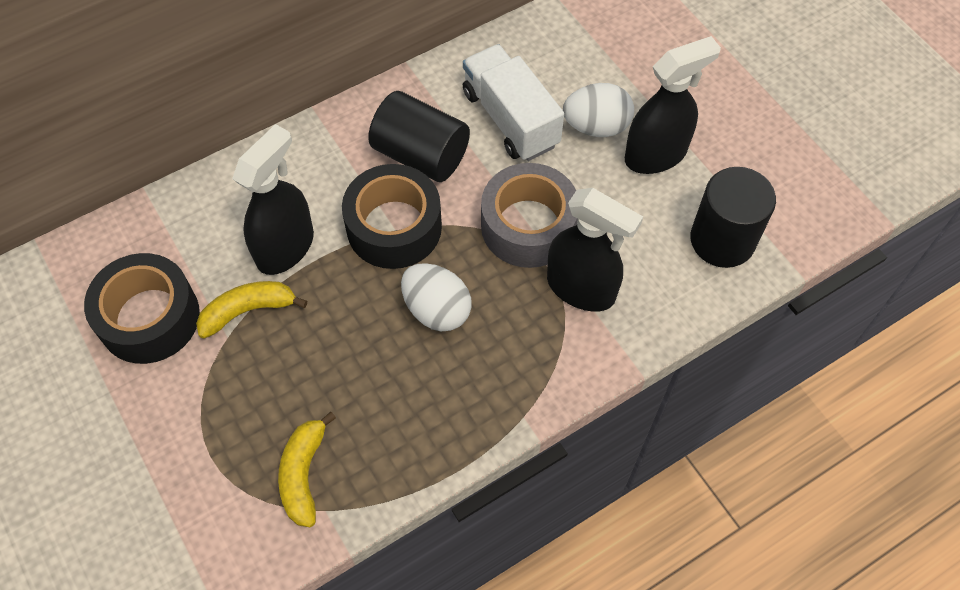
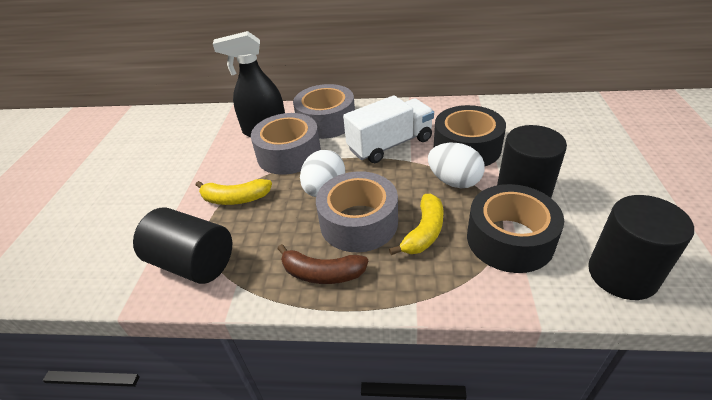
black cylinder: 2 -> 3
black spray bottle: 3 -> 1
brown banana: 0 -> 1
grey tape: 1 -> 3

